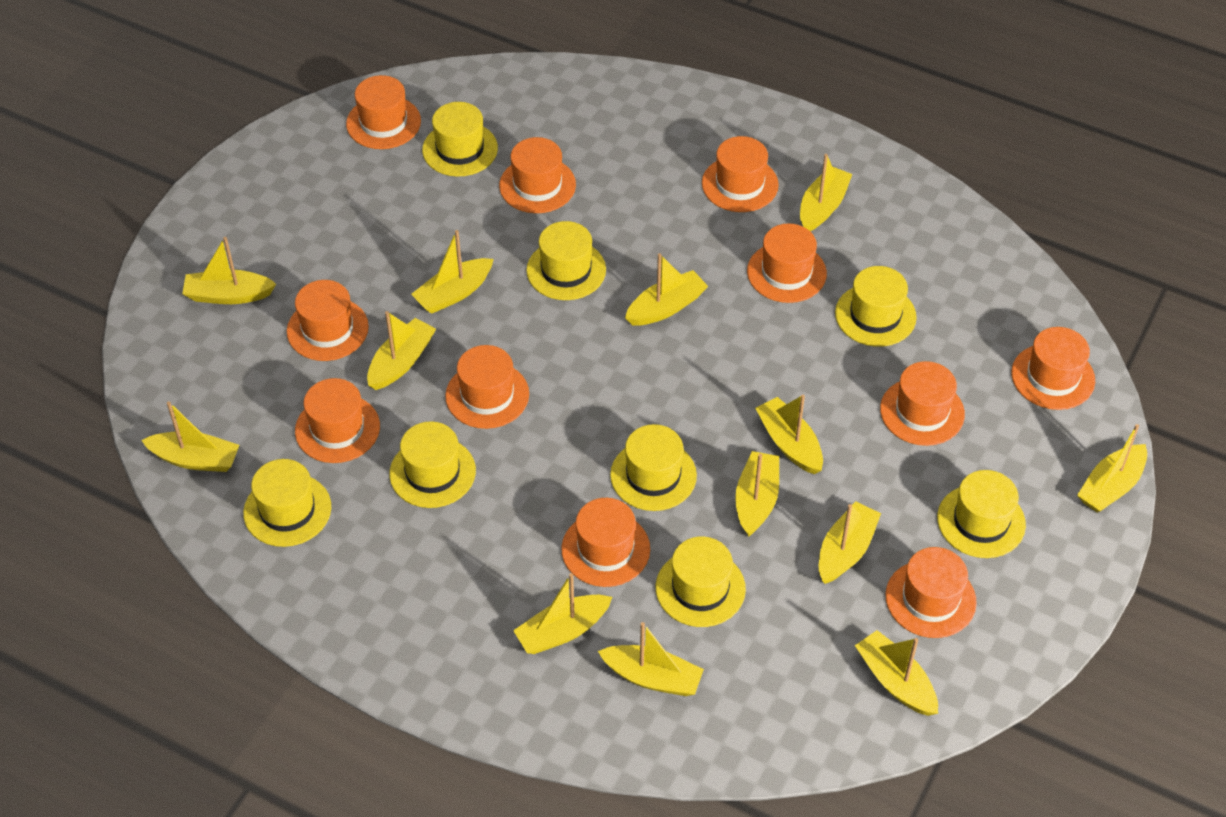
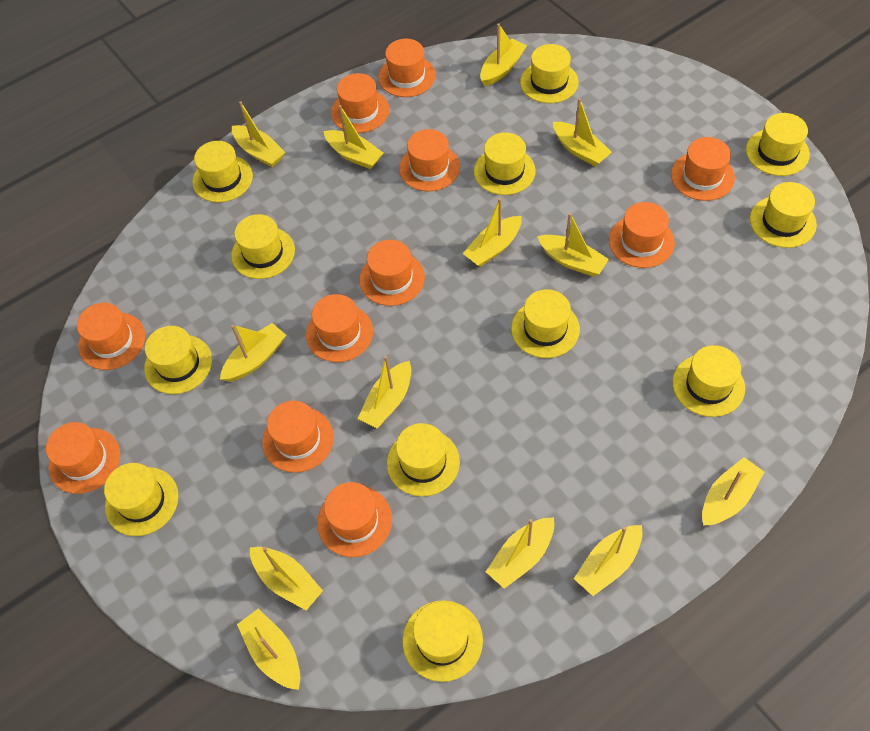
yellow hat: 8 -> 12

